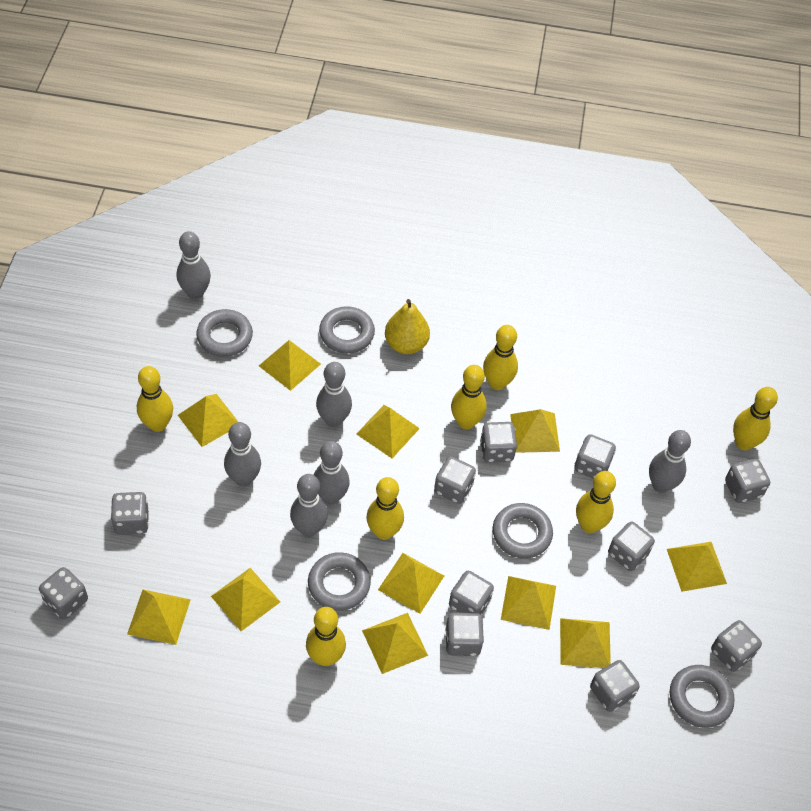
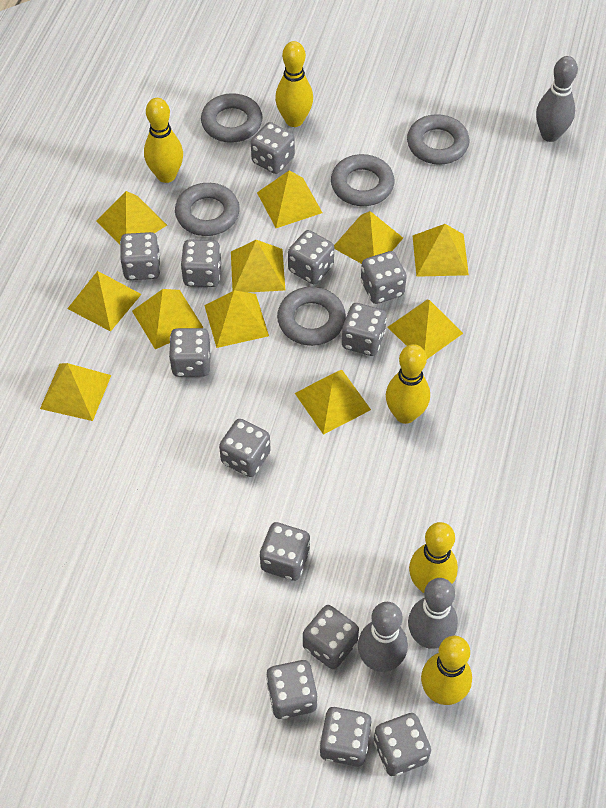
grey bowling pin: 6 -> 3
grey dice: 11 -> 13
yellow bowling pin: 7 -> 5
yellow pear: 1 -> 0

